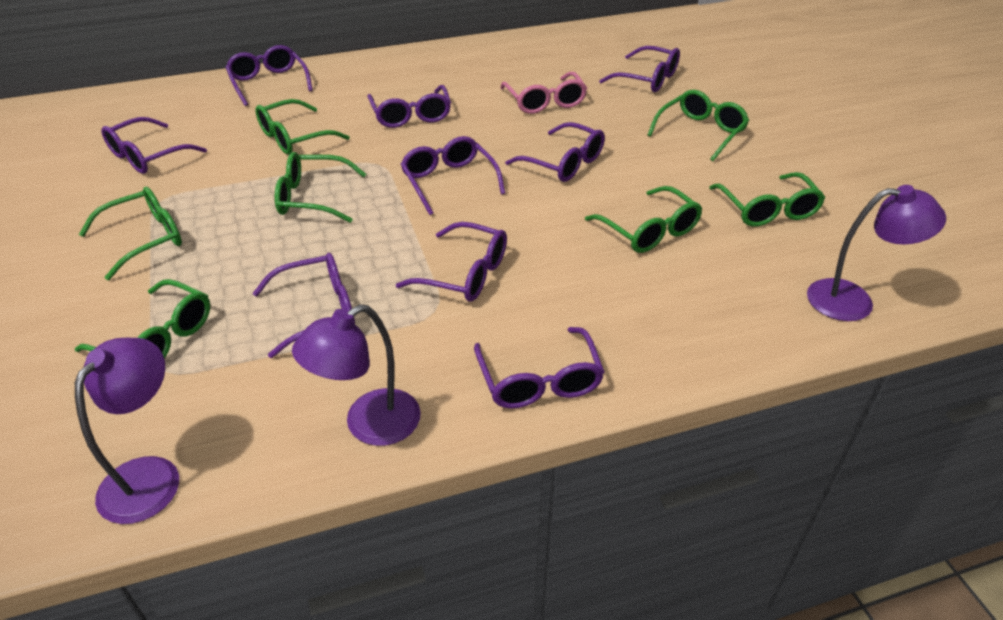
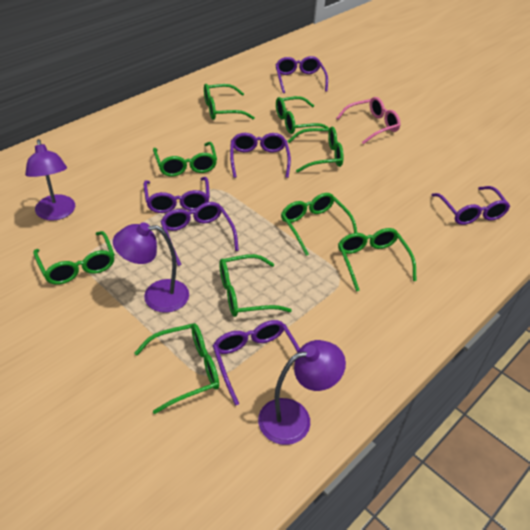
green glasses: 7 -> 9
purple glasses: 9 -> 6

